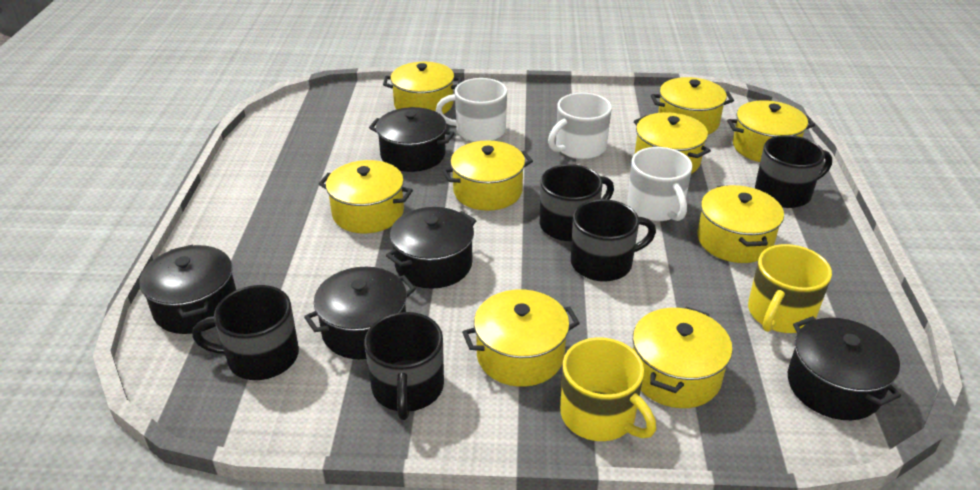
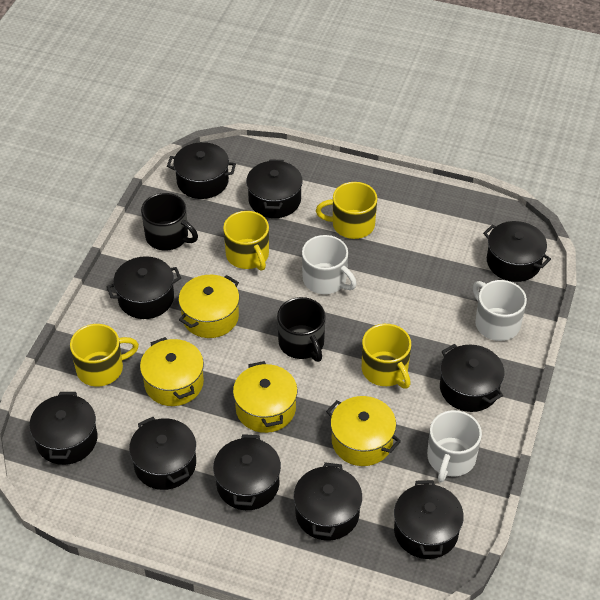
black mug: 5 -> 2
black pot: 5 -> 10
yellow mug: 2 -> 4
yellow pot: 9 -> 4

